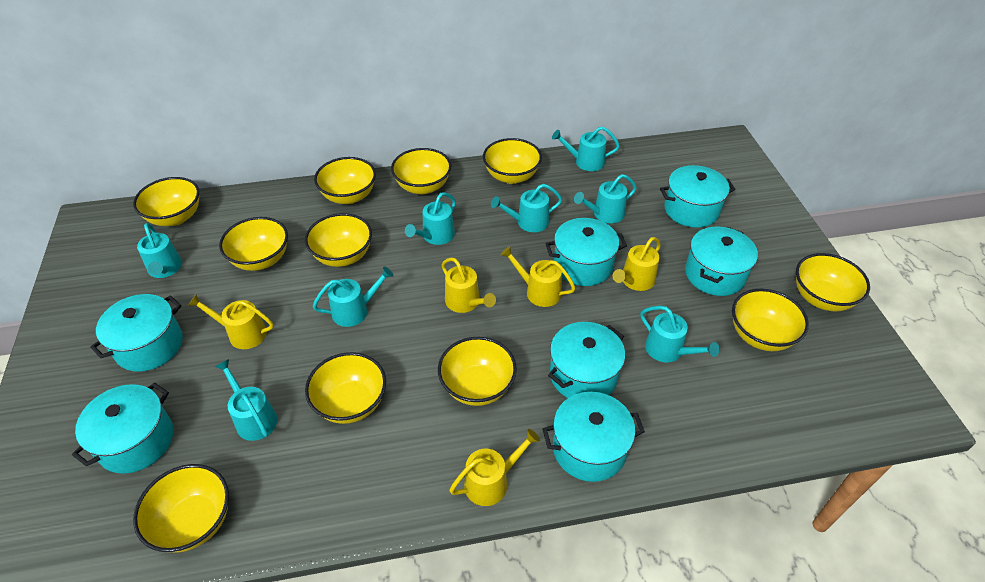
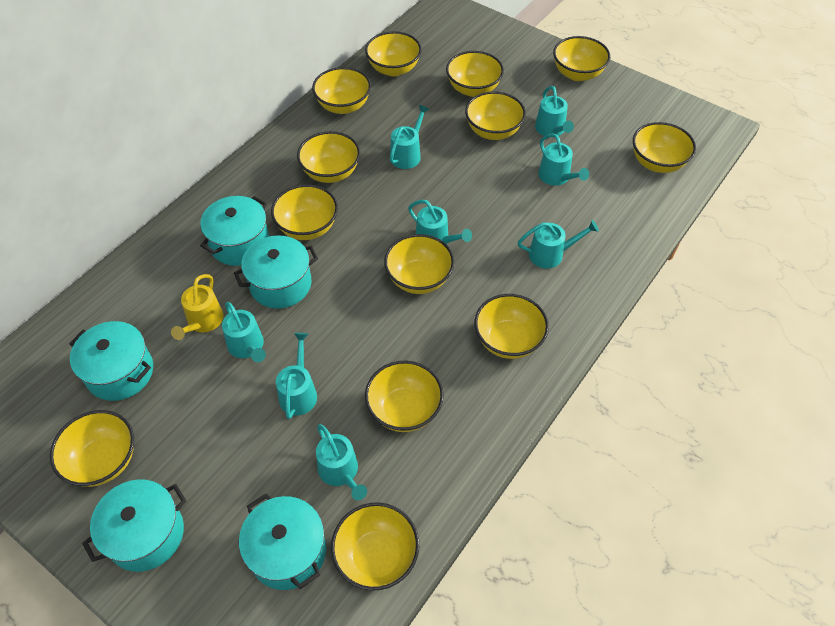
turquoise pot: 7 -> 5
yellow bowl: 11 -> 13
yellow watering can: 5 -> 1

